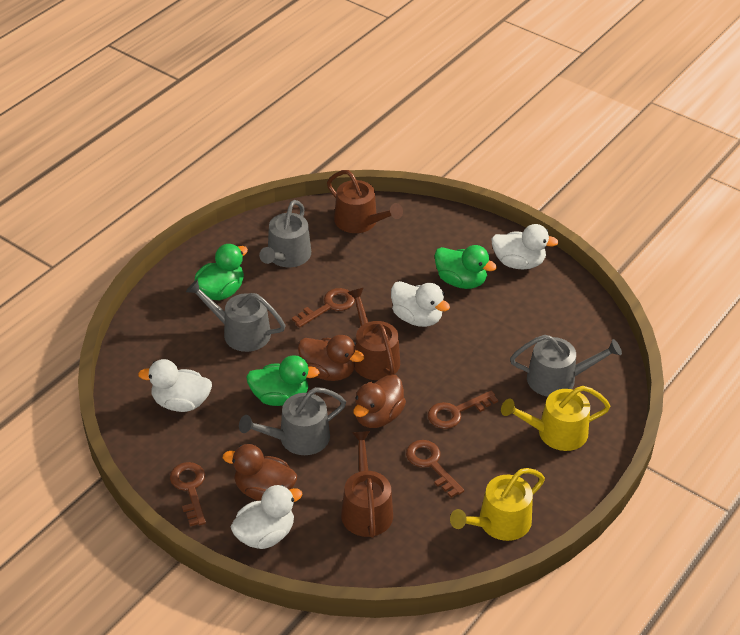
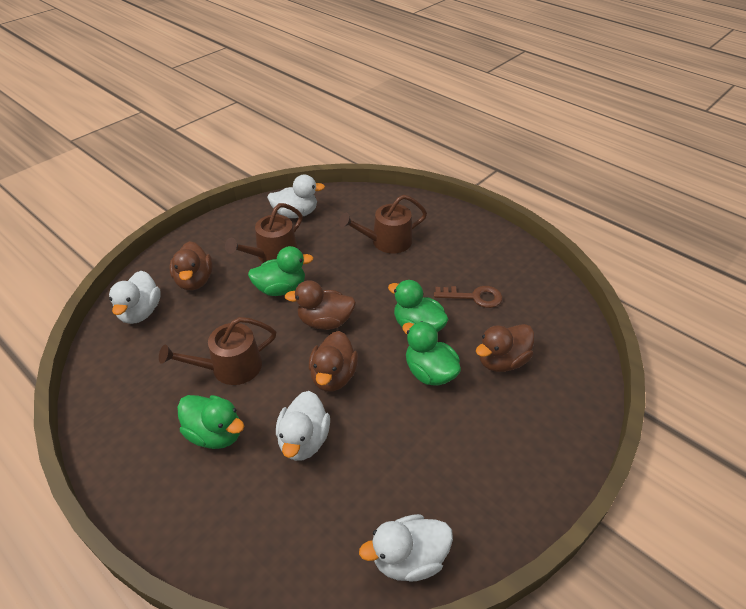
brown duck: 3 -> 4
brown key: 4 -> 1
green duck: 3 -> 4
grey watering can: 4 -> 0
yellow watering can: 2 -> 0

